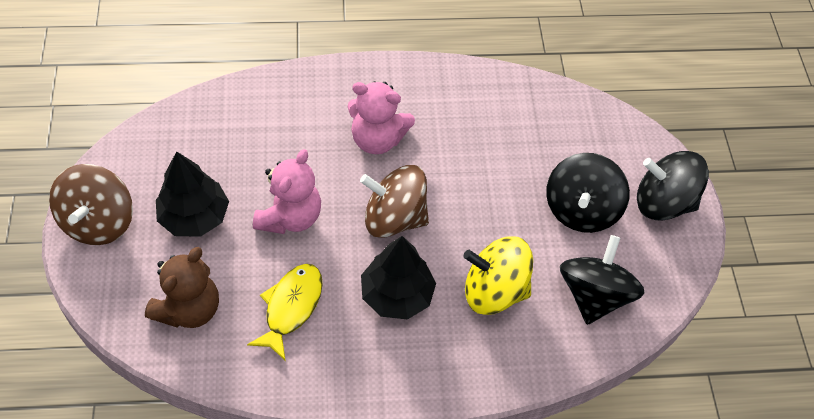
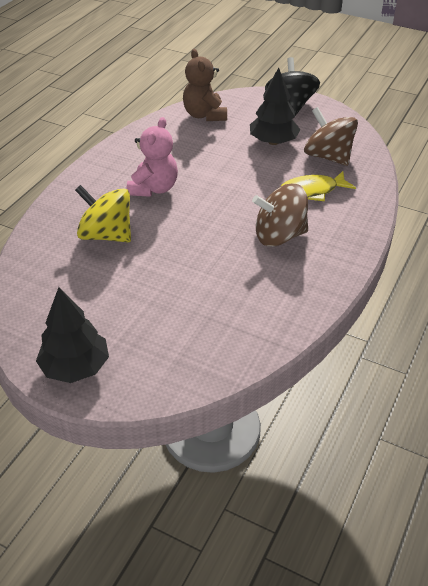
black spinning top: 3 -> 1
pink teddy bear: 2 -> 1

